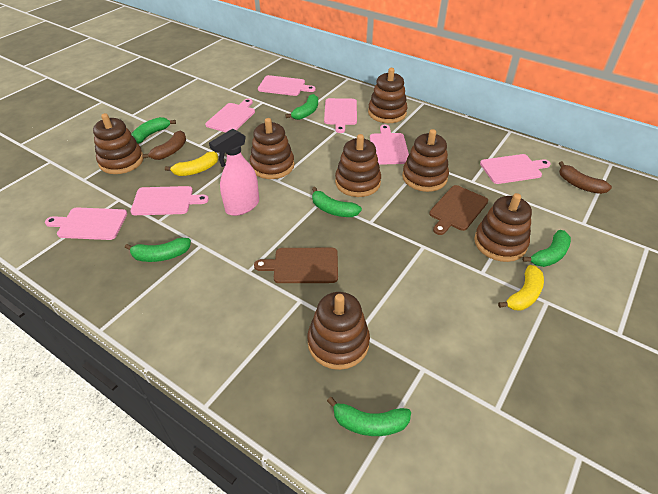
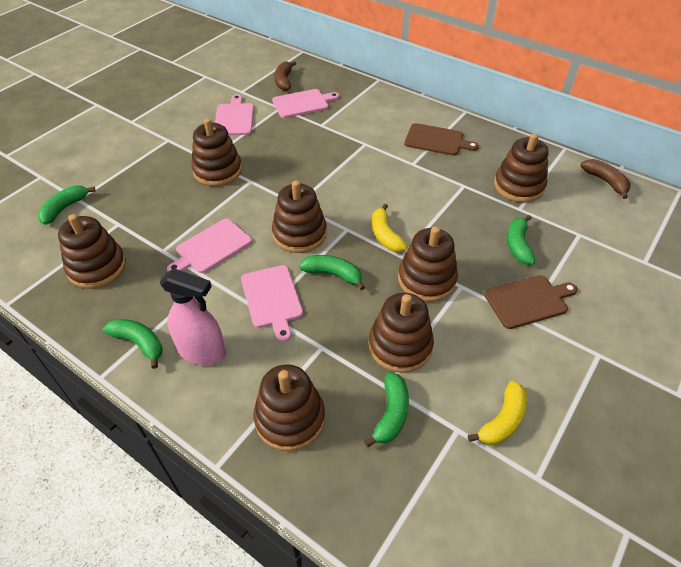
green banana: 6 -> 5
pink cutting board: 7 -> 4

